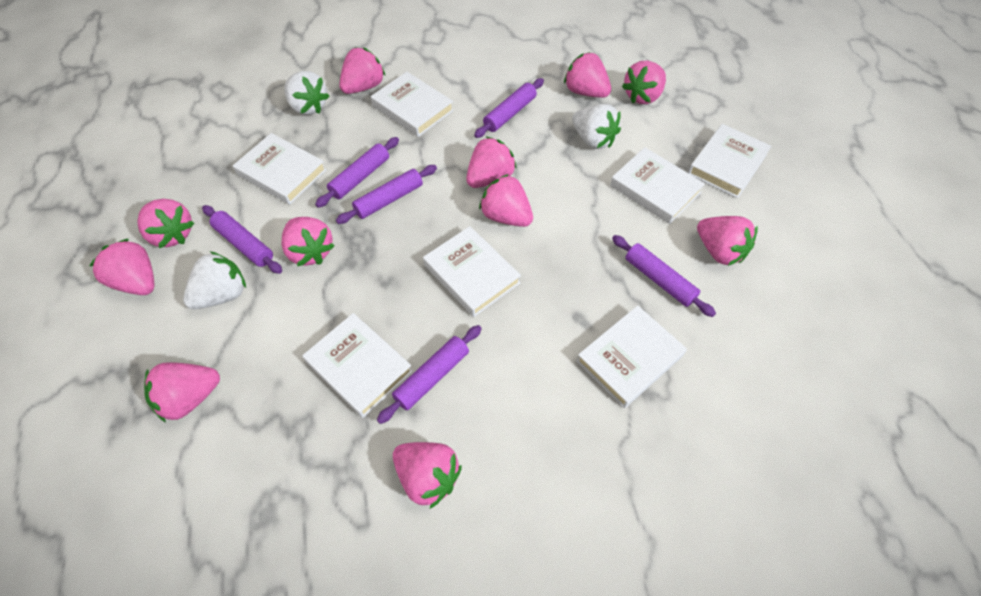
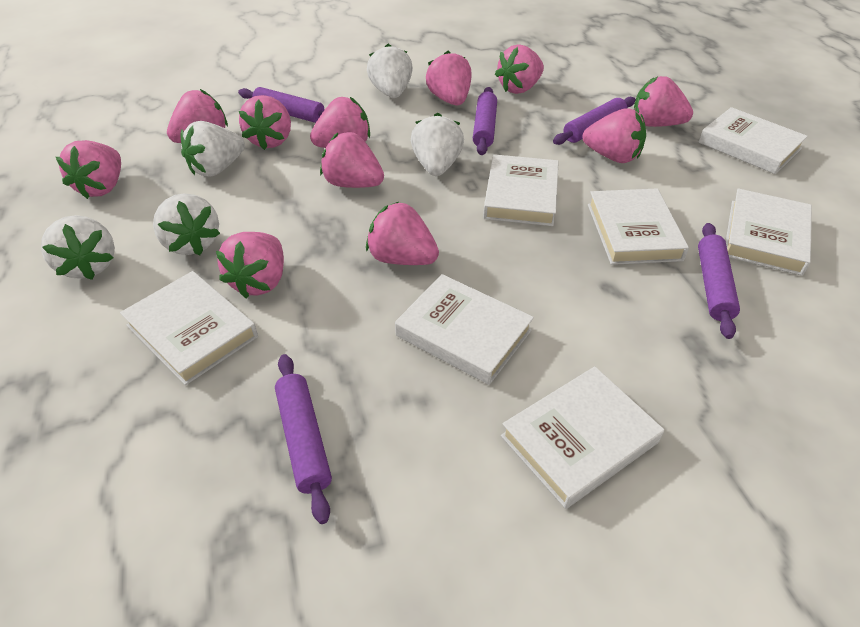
purple rolling pin: 6 -> 5
white strawberry: 3 -> 5

